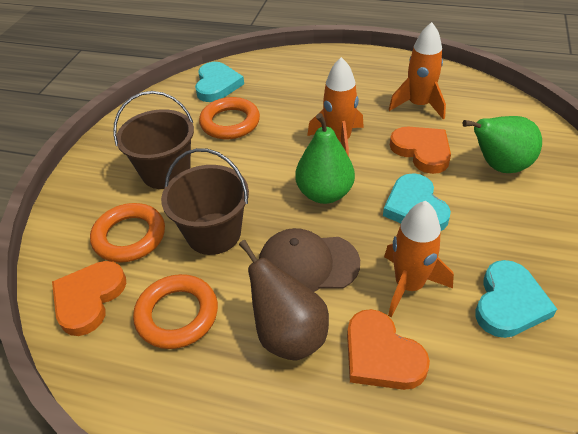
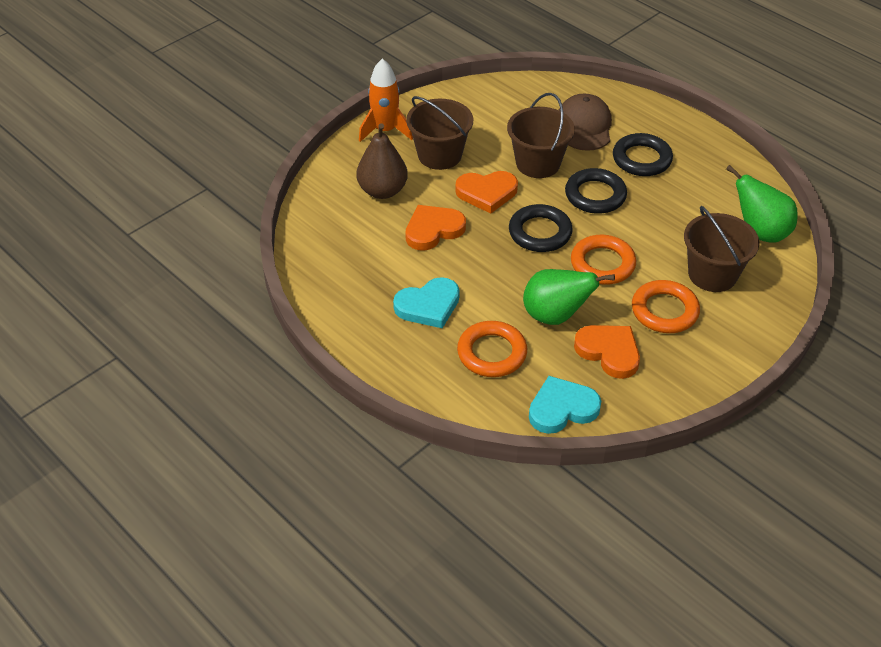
black ring: 0 -> 3
brown bucket: 2 -> 3
orange rocket: 3 -> 1
turquoise heart: 3 -> 2

